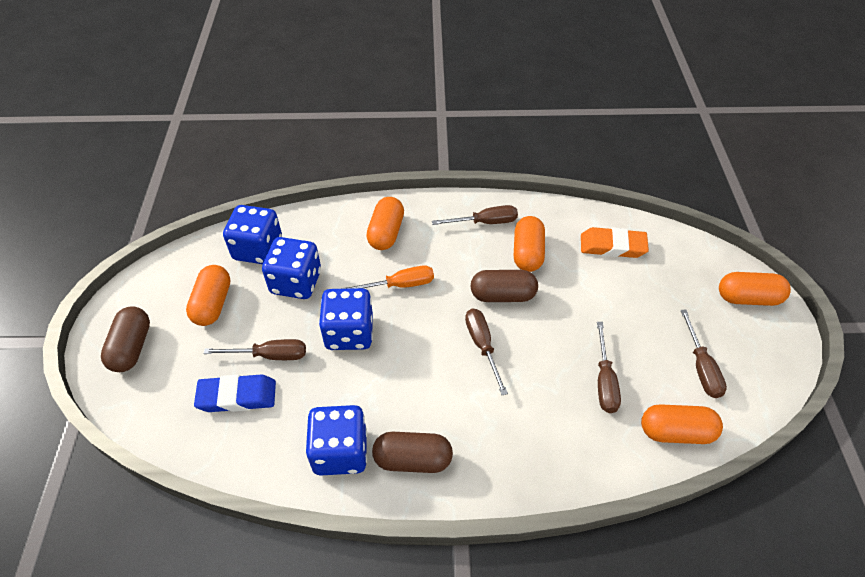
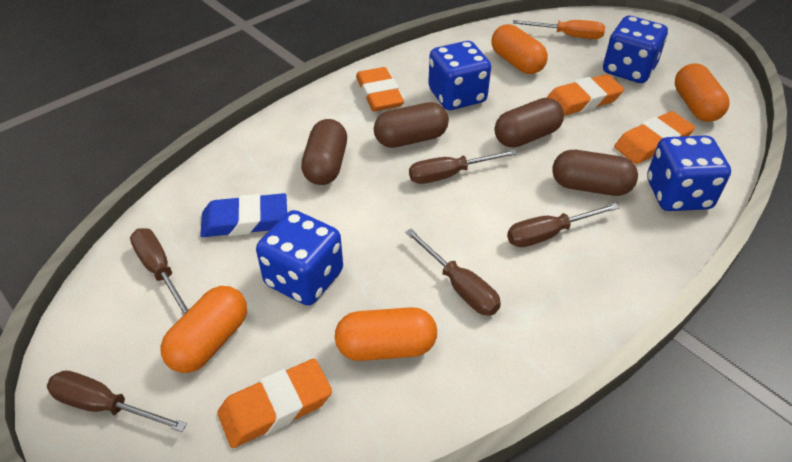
brown capsule: 3 -> 4
orange capsule: 5 -> 4
orange eraser: 1 -> 4

